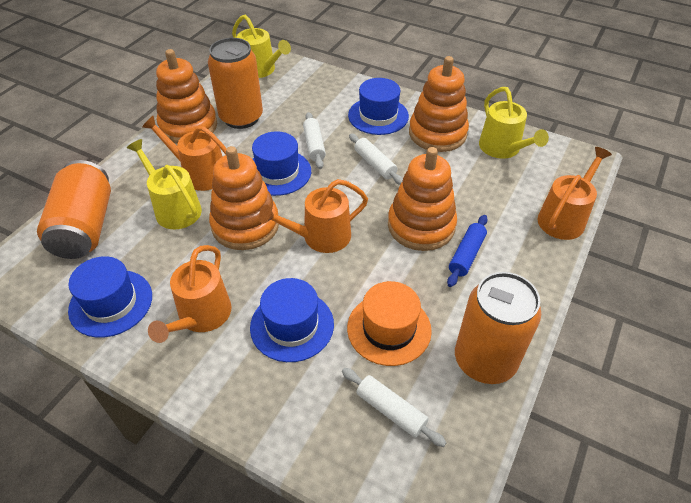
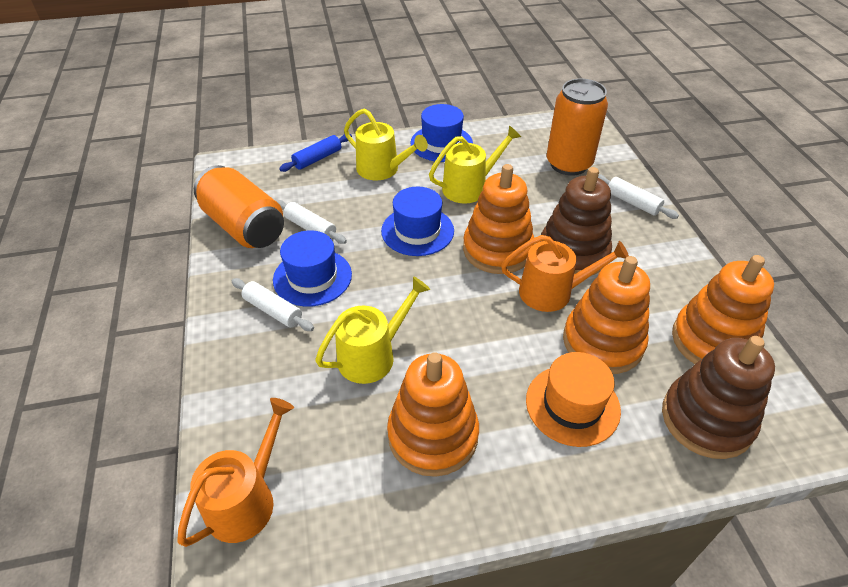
blue hat: 4 -> 3
brown stacking toy: 0 -> 2
orange can: 3 -> 2
orange watering can: 4 -> 2

